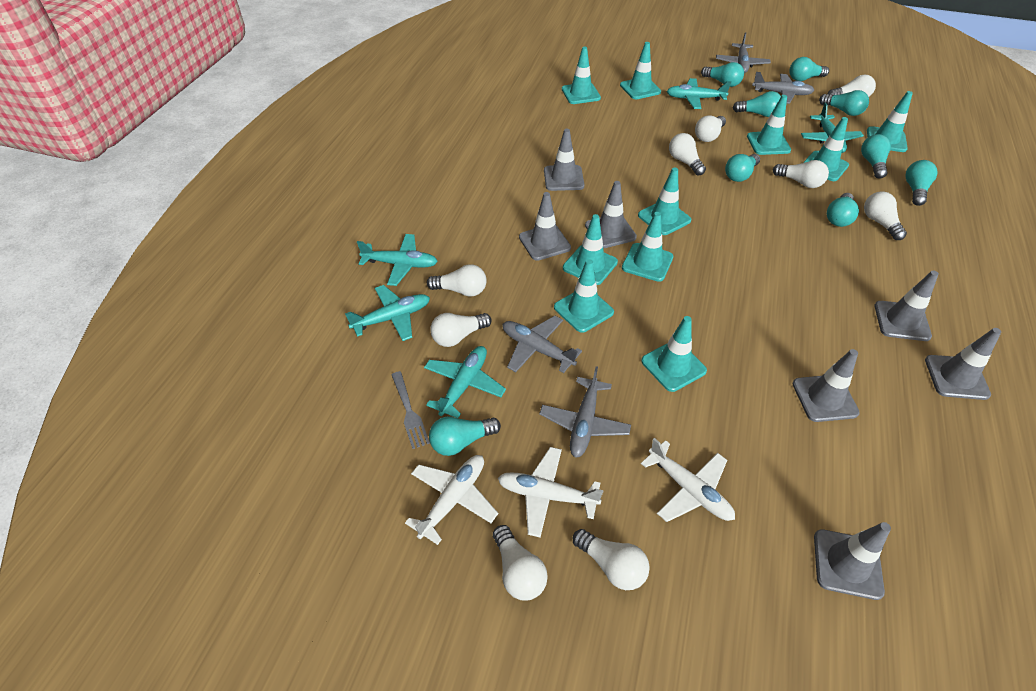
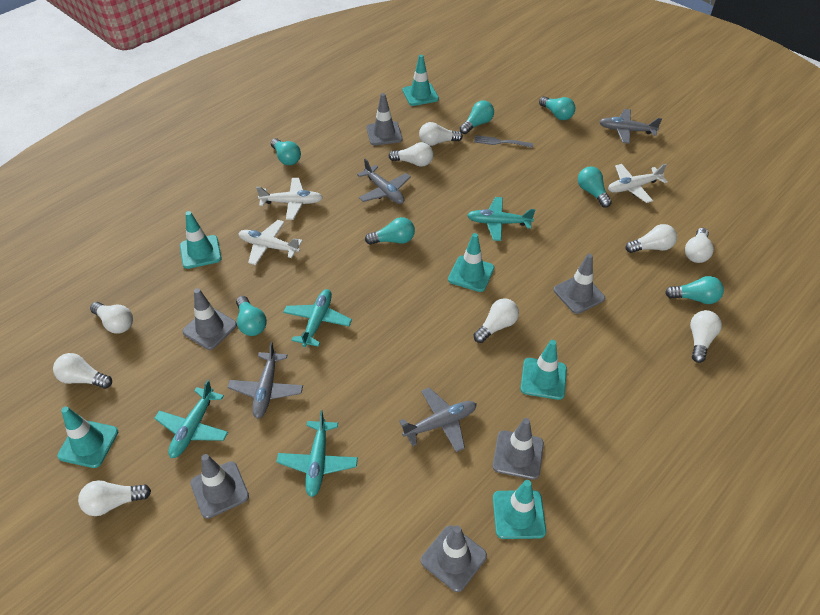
grey traffic cone: 7 -> 6
turquoise light bulb: 9 -> 7
turquoise plane: 5 -> 4
turquoise traffic cone: 10 -> 6

